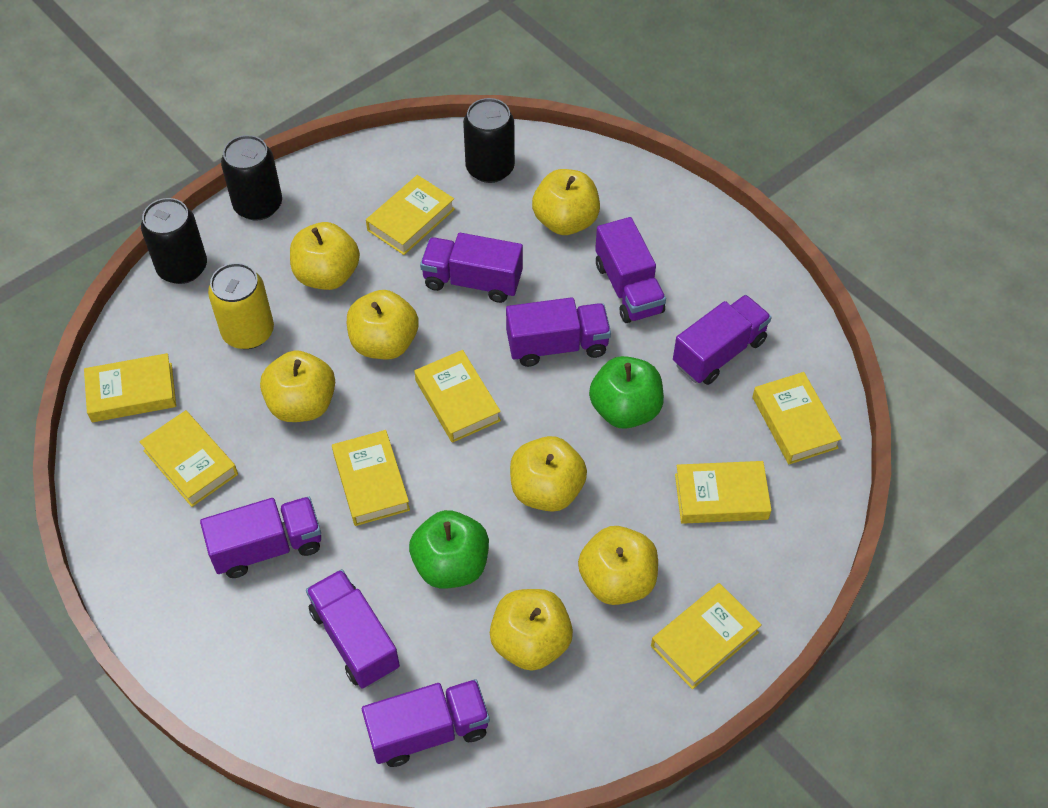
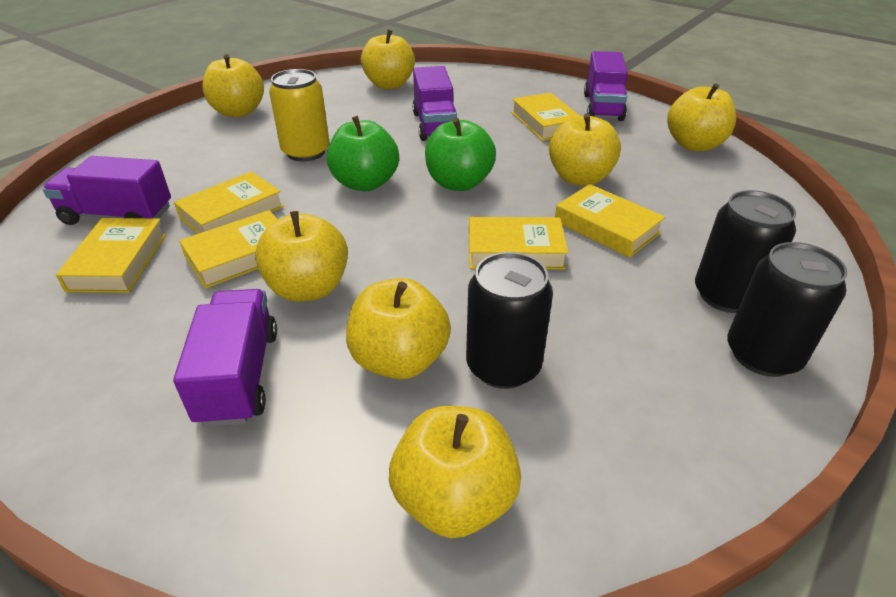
purple truck: 7 -> 4
yellow book: 8 -> 6

